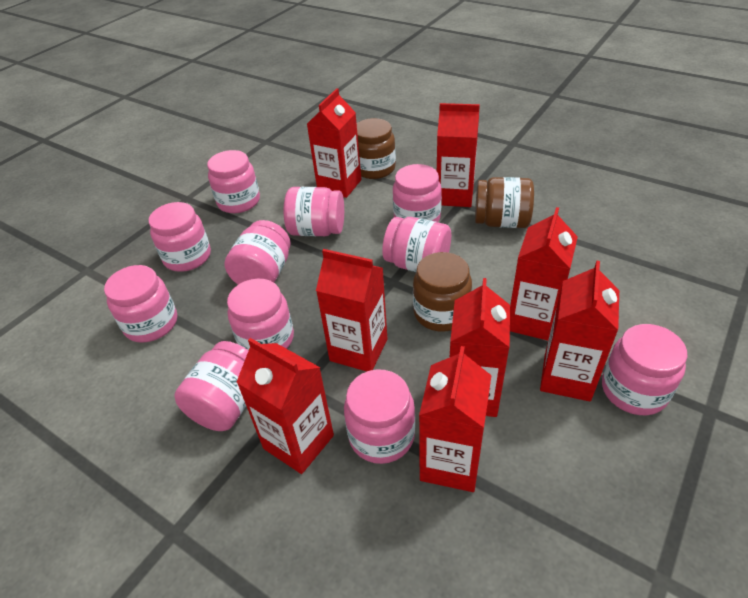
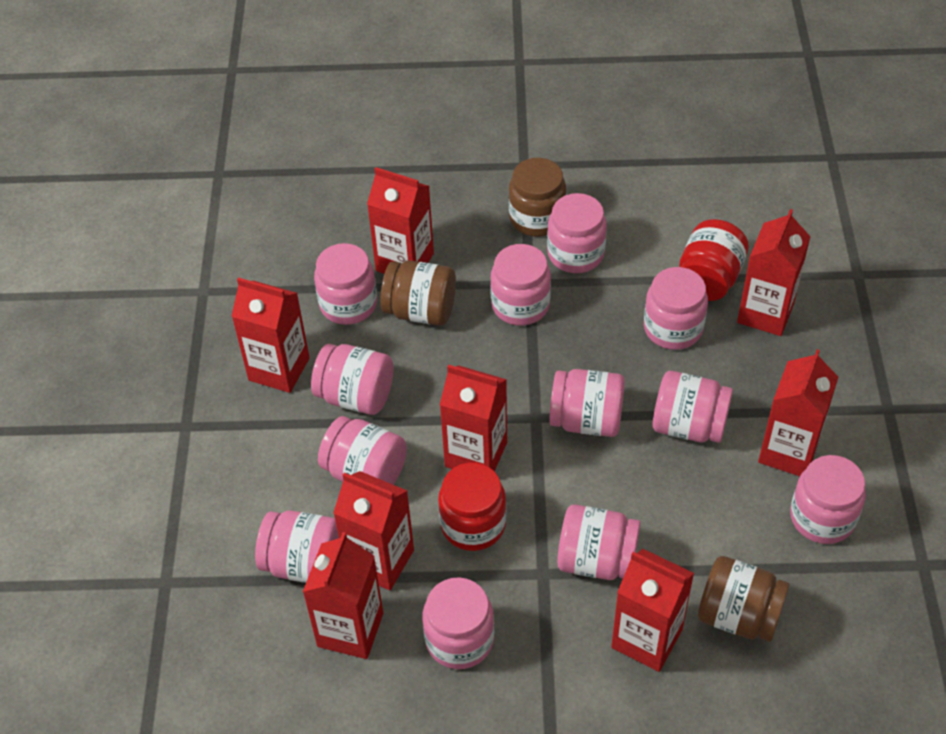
pink jar: 11 -> 12
red jar: 0 -> 2

